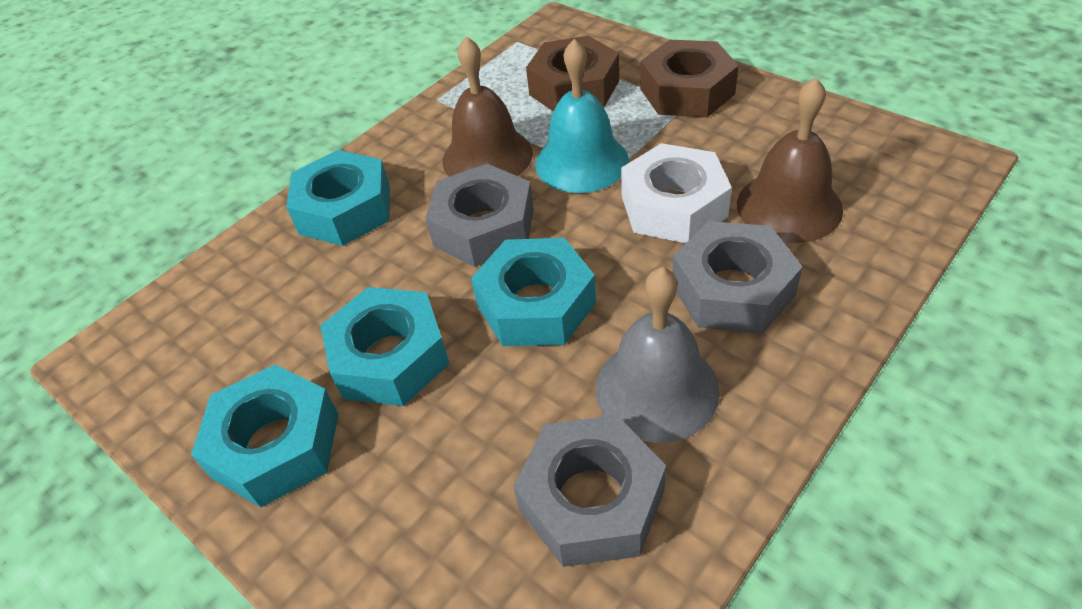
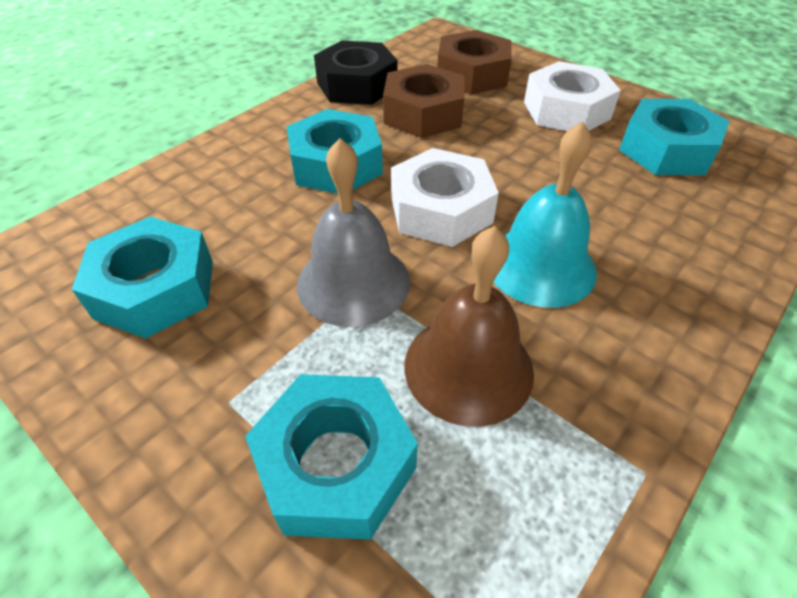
black nut: 0 -> 1
brown bell: 2 -> 1
grey nut: 3 -> 0
white nut: 1 -> 2

